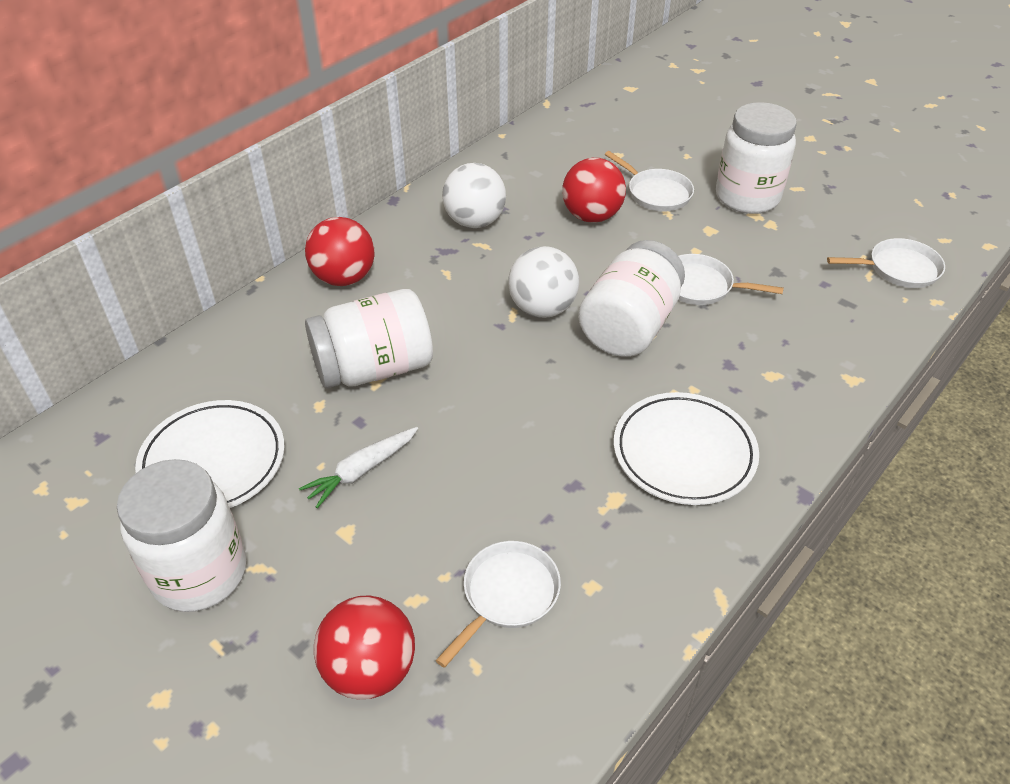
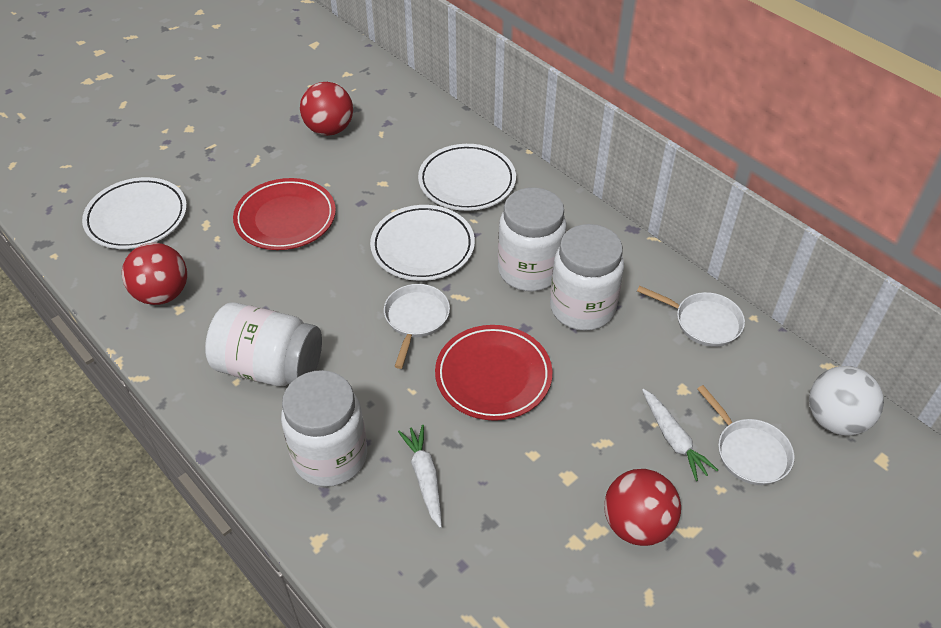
red plate: 0 -> 2
white ball: 2 -> 1
white carrot: 1 -> 2
white pan: 4 -> 3
white plate: 2 -> 3

